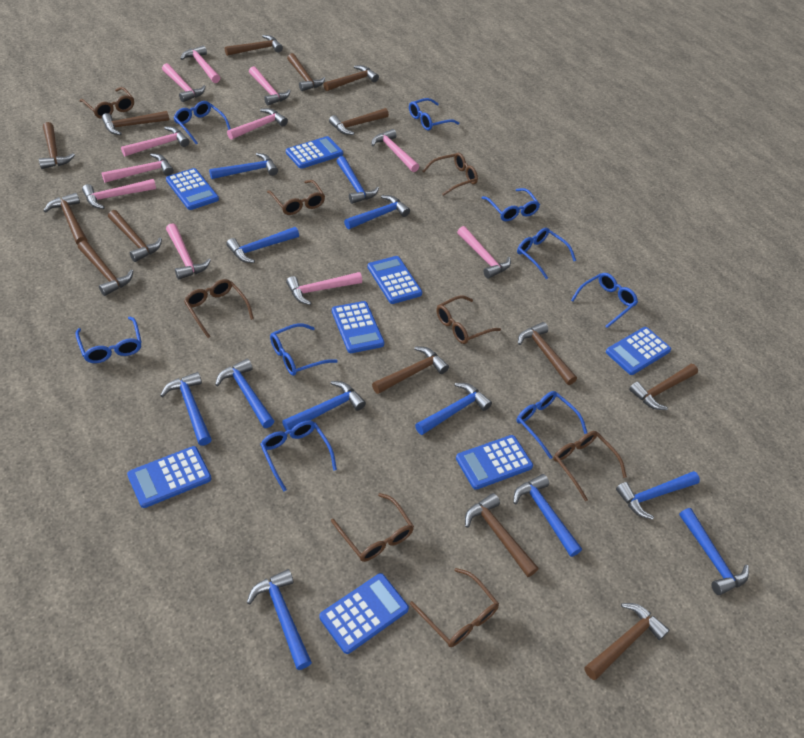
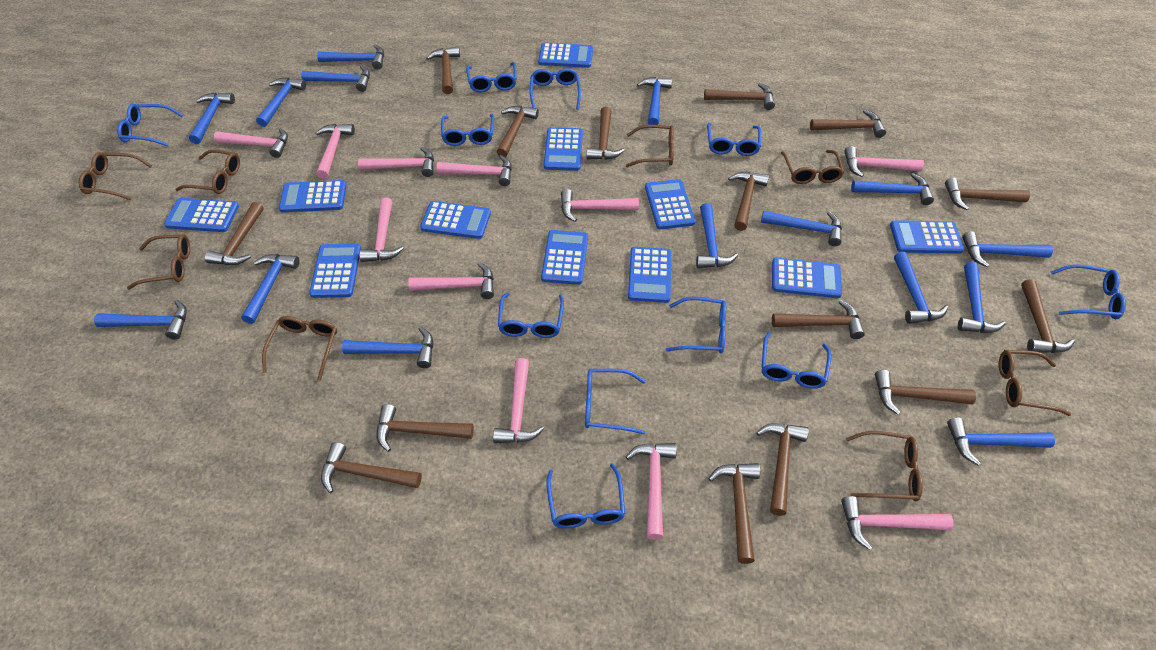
blue calculator: 8 -> 11
blue glasses: 9 -> 11
blue hammer: 12 -> 15
brown hammer: 14 -> 15

